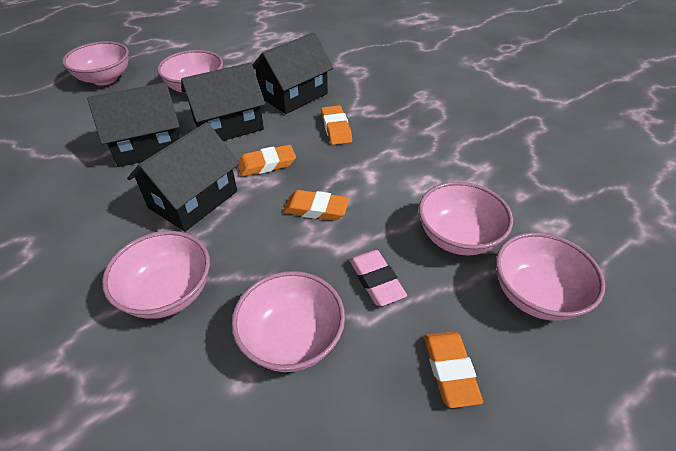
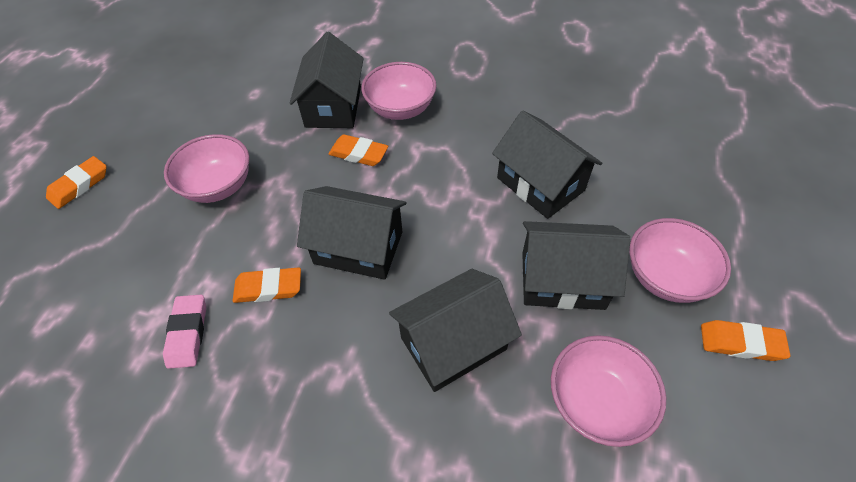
black house: 4 -> 5
pink bowl: 6 -> 4

